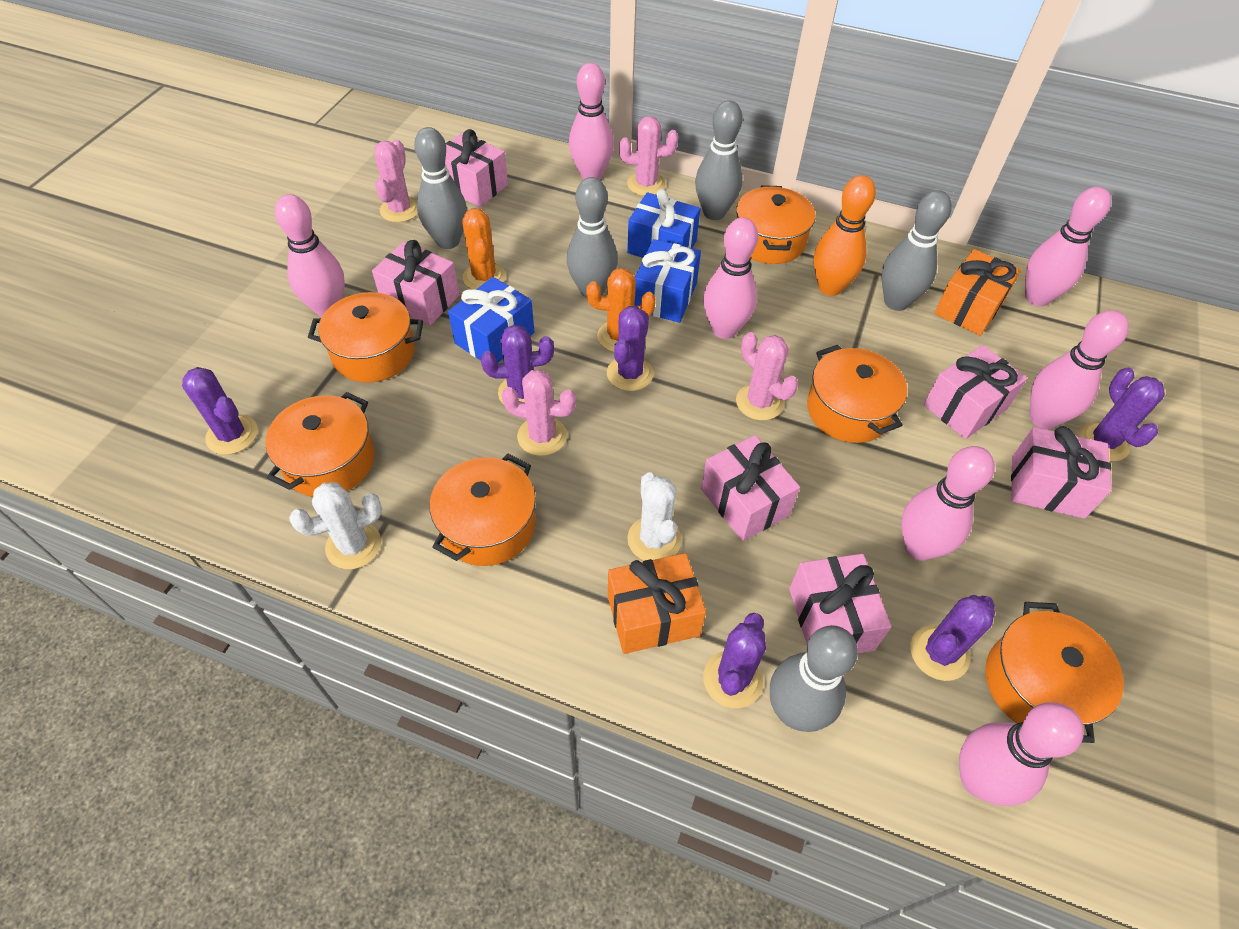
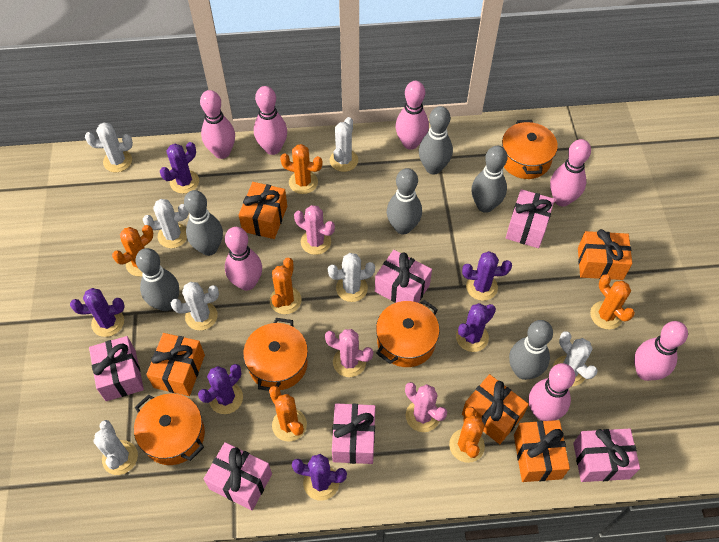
blue gift: 3 -> 0
grey bowling pin: 5 -> 6
orange bowling pin: 1 -> 0
orange cactus: 2 -> 6
orange gift: 2 -> 5
orange pot: 6 -> 4
pink cactus: 4 -> 3
white cactus: 2 -> 7

